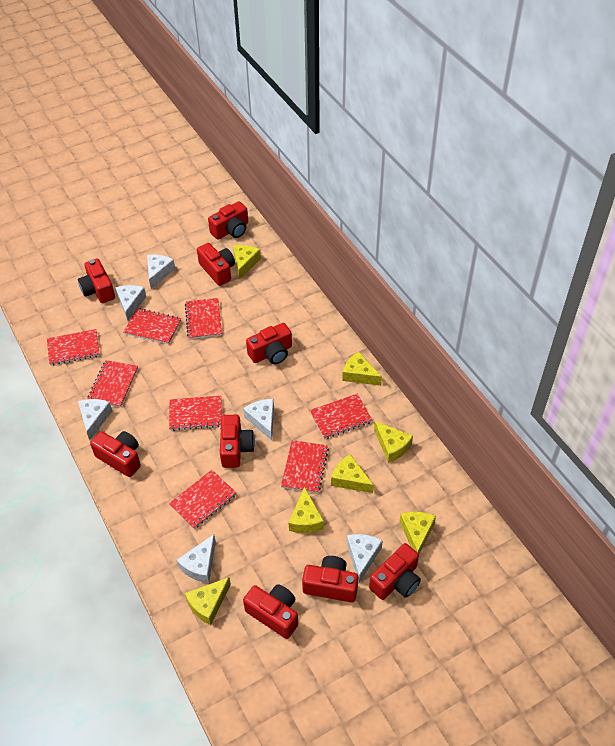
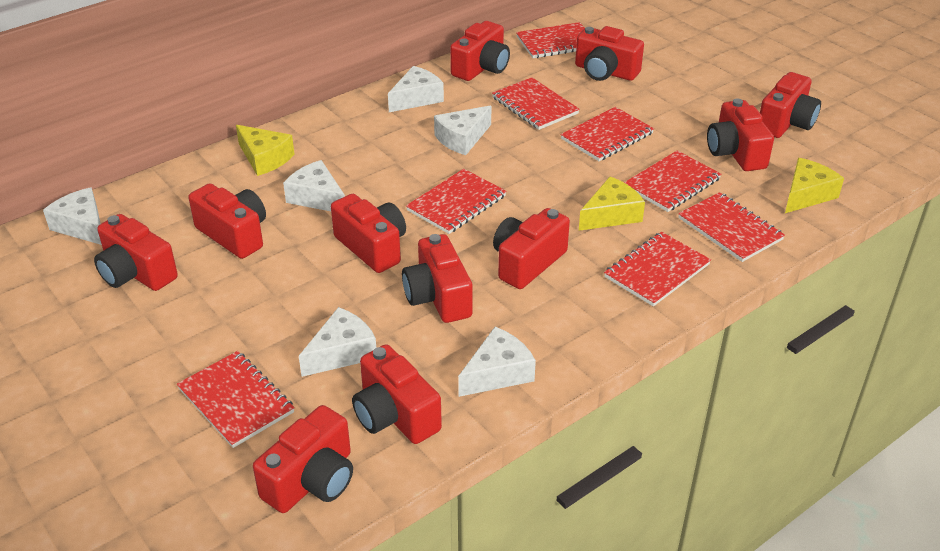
red camera: 9 -> 11
yellow cheese: 7 -> 3

